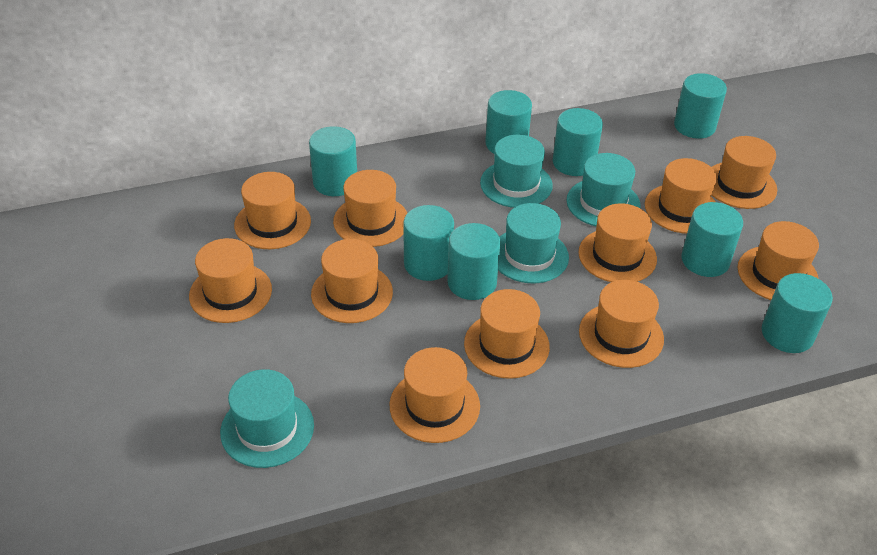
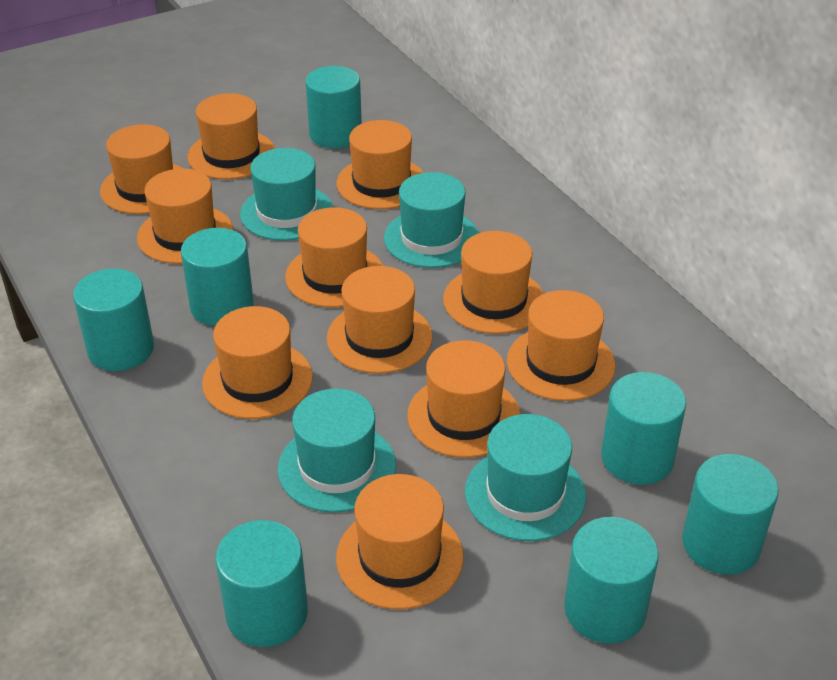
turquoise cylinder: 8 -> 7

